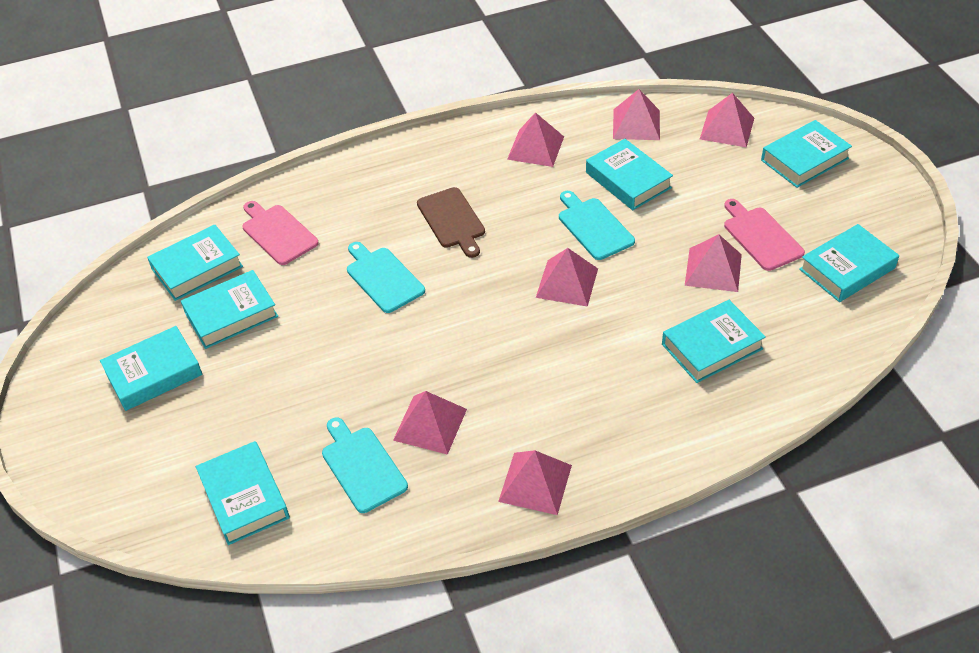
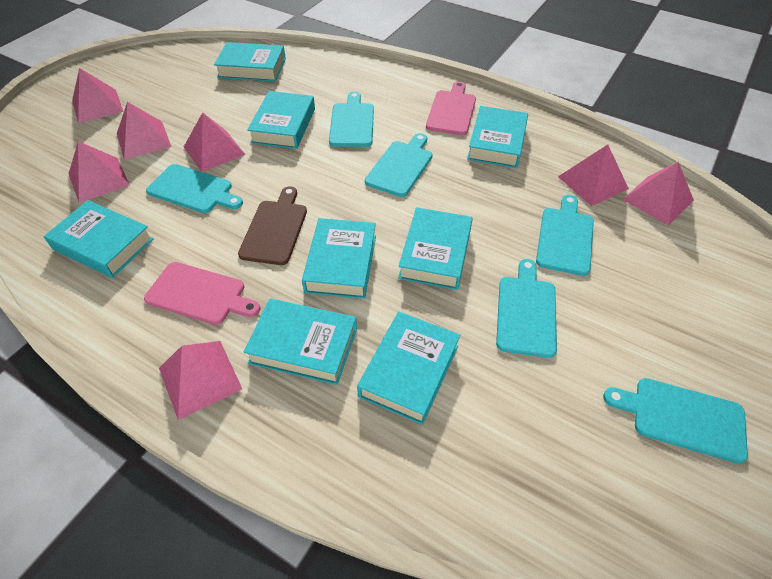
turquoise cutting board: 3 -> 6

